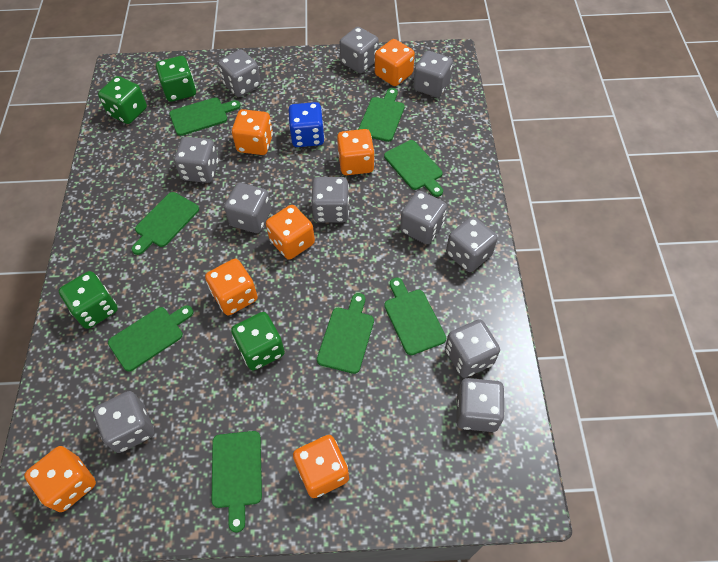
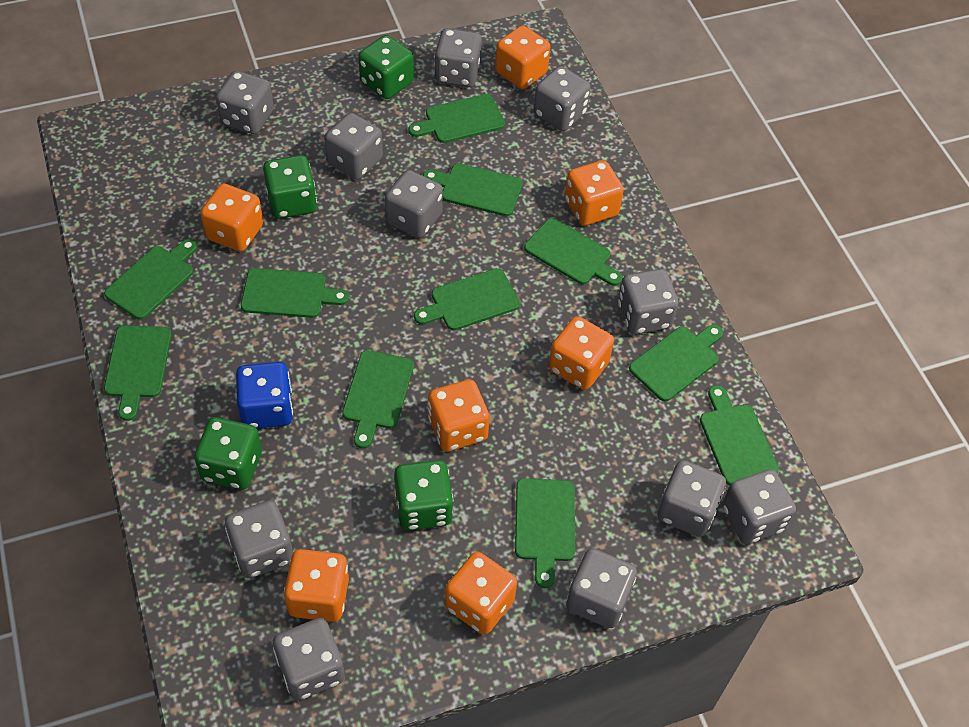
green cutting board: 8 -> 11

